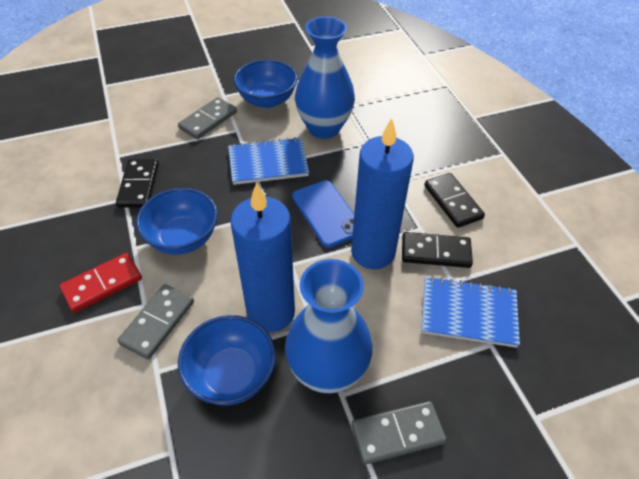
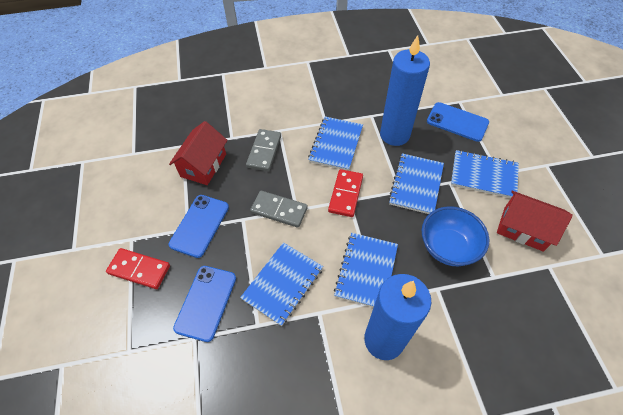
black domino: 3 -> 0
blue bowl: 3 -> 1
blue notebook: 2 -> 5
blue phone: 1 -> 3
blue vase: 2 -> 0
grey domino: 3 -> 2
red domino: 1 -> 2
red house: 0 -> 2

